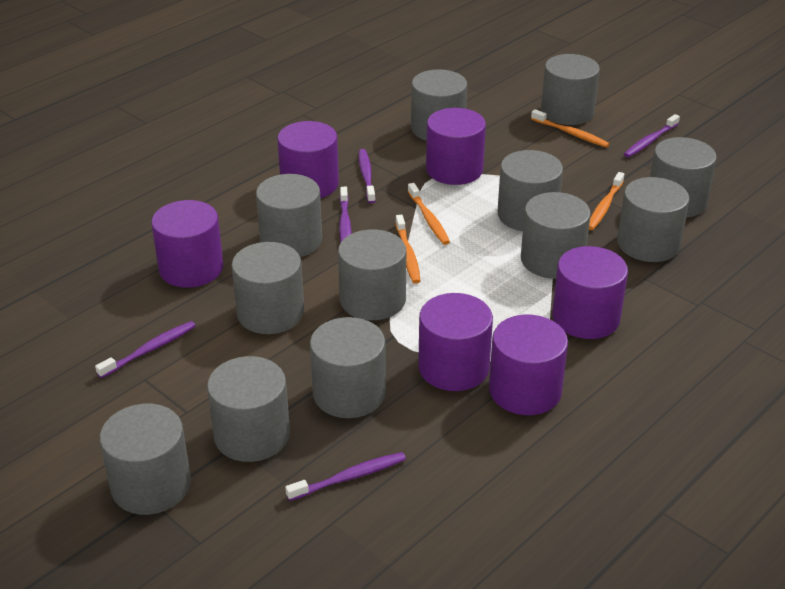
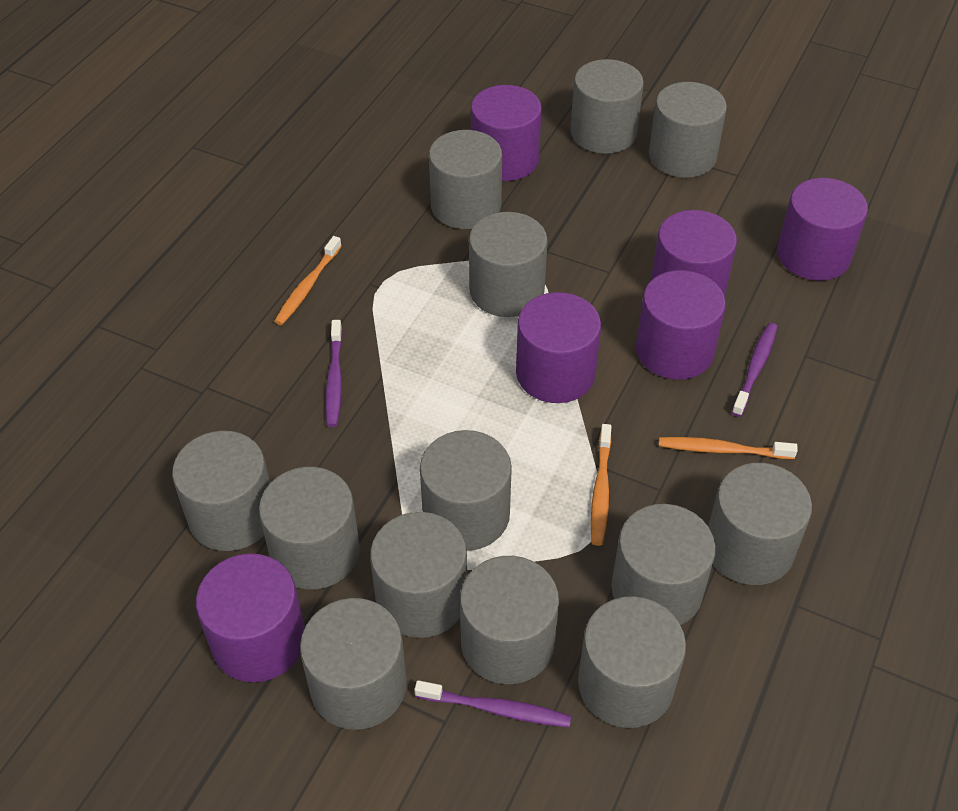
grey cylinder: 12 -> 13
orange toothbrush: 4 -> 3
purple toothbrush: 5 -> 3

